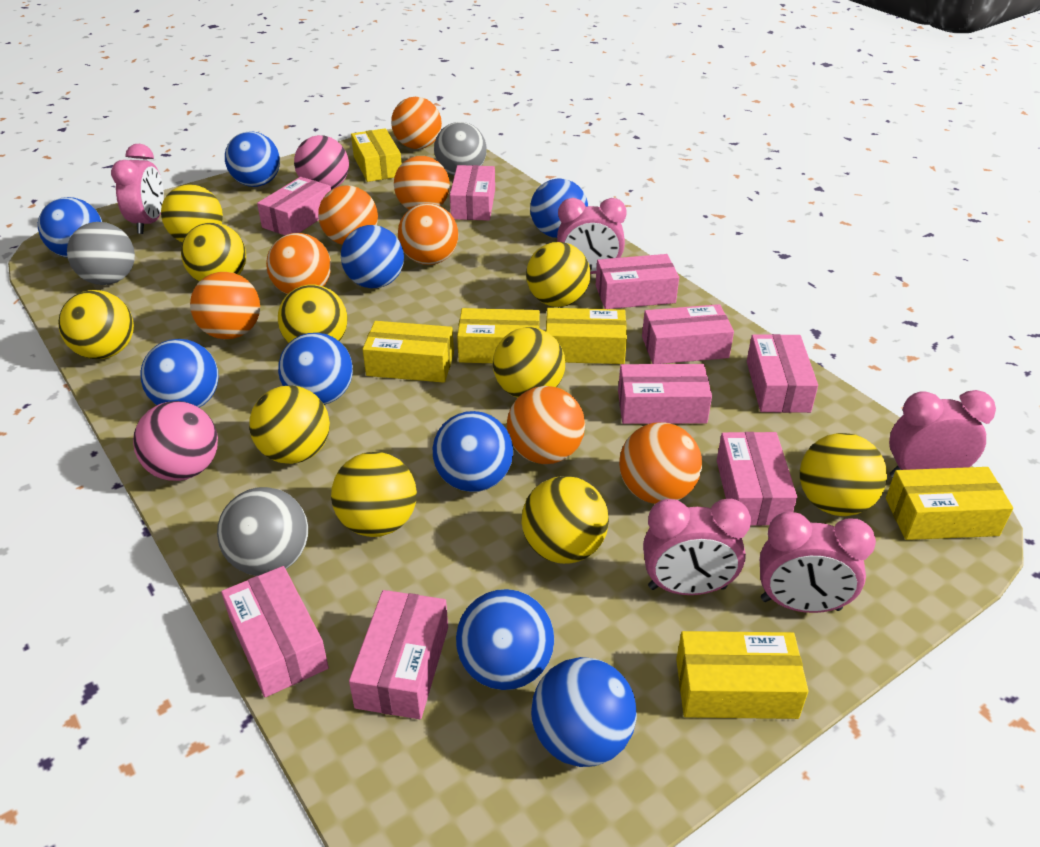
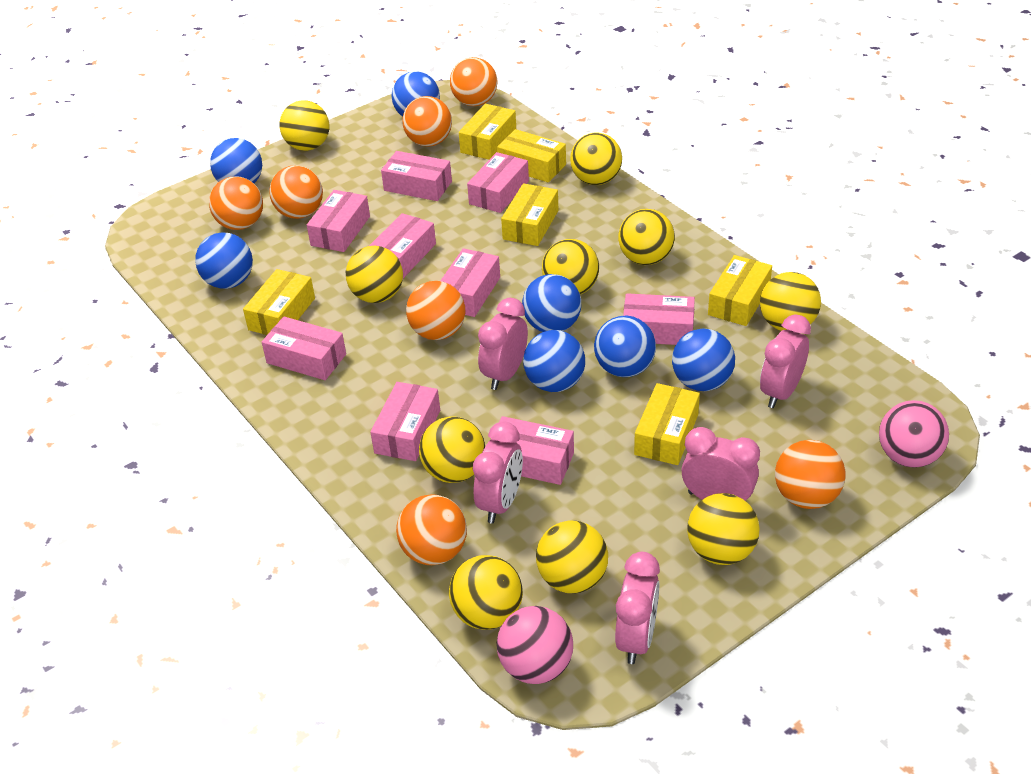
blue ball: 9 -> 7
grey ball: 3 -> 0
orange ball: 8 -> 7

